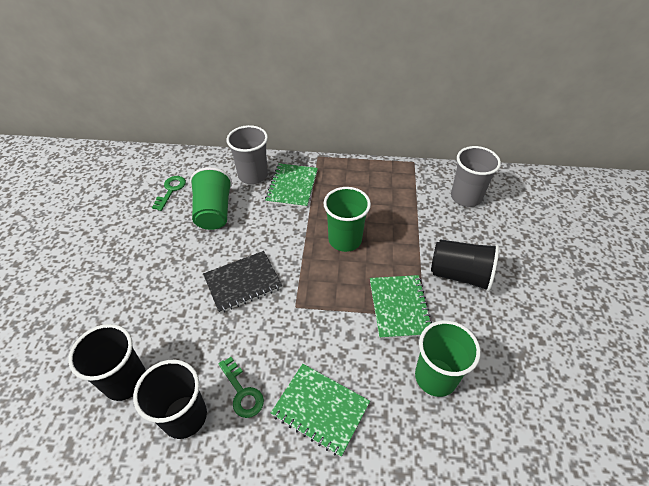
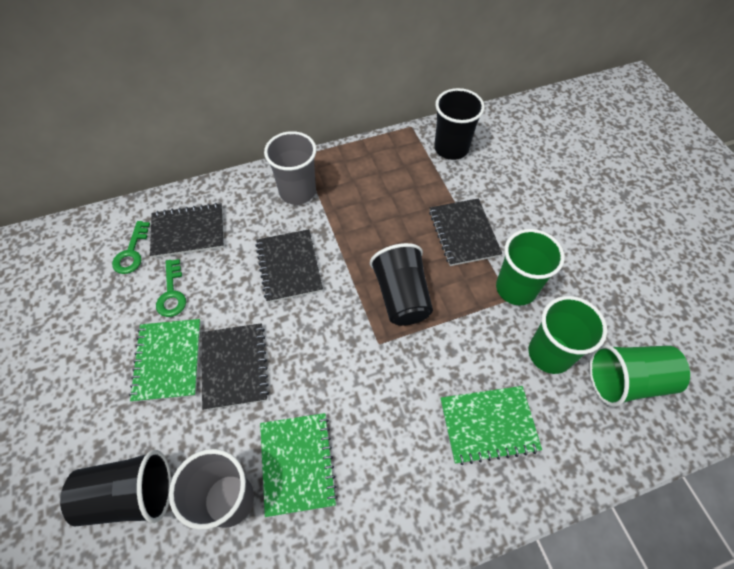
black notebook: 1 -> 4

